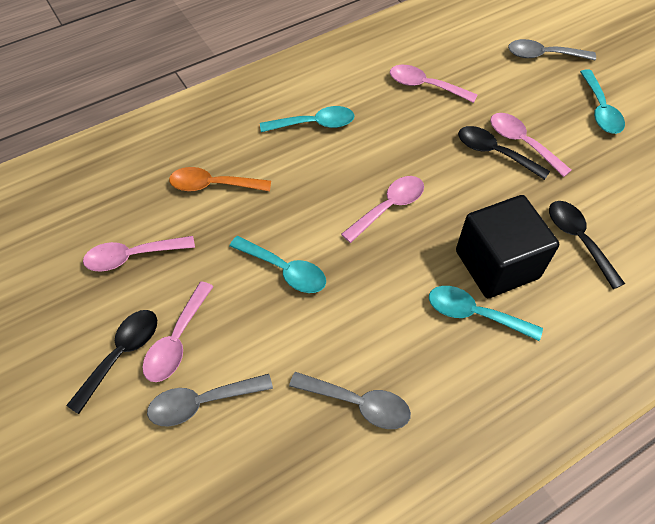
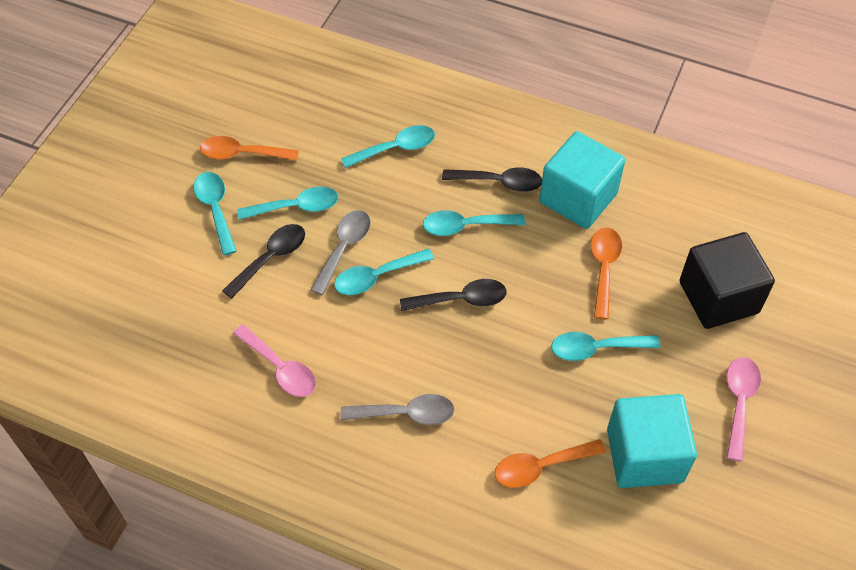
grey spoon: 3 -> 2
orange spoon: 1 -> 3
pink spoon: 5 -> 2
turquoise cube: 0 -> 2
turquoise spoon: 4 -> 6

